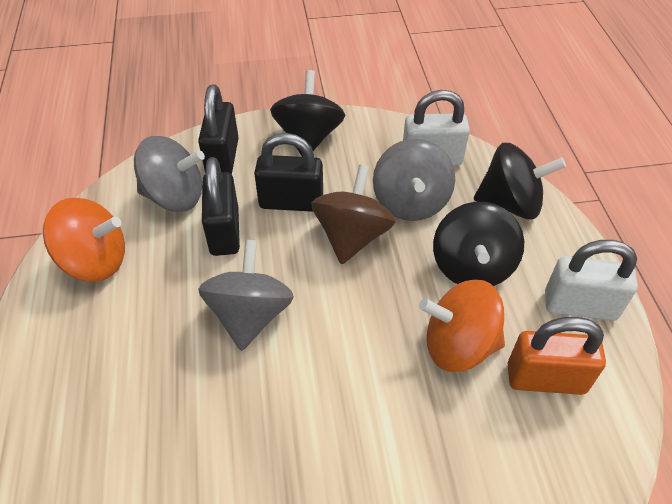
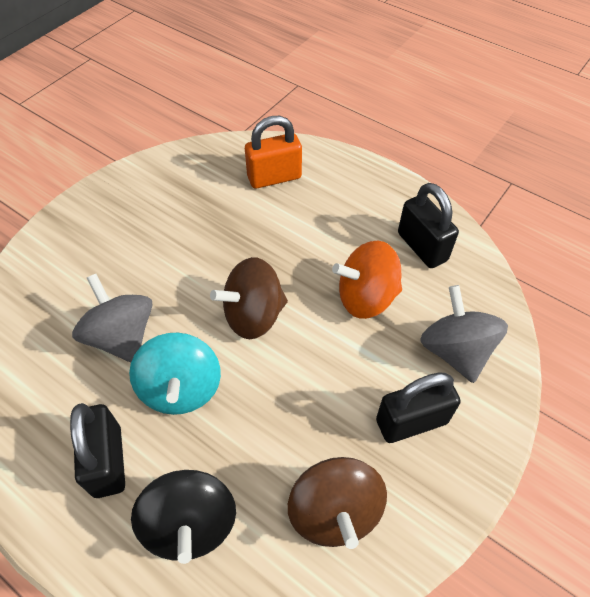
black spinning top: 3 -> 1
brown spinning top: 1 -> 2
grey spinning top: 3 -> 2
orange spinning top: 2 -> 1
turquoise spinning top: 0 -> 1
white padlock: 2 -> 0

